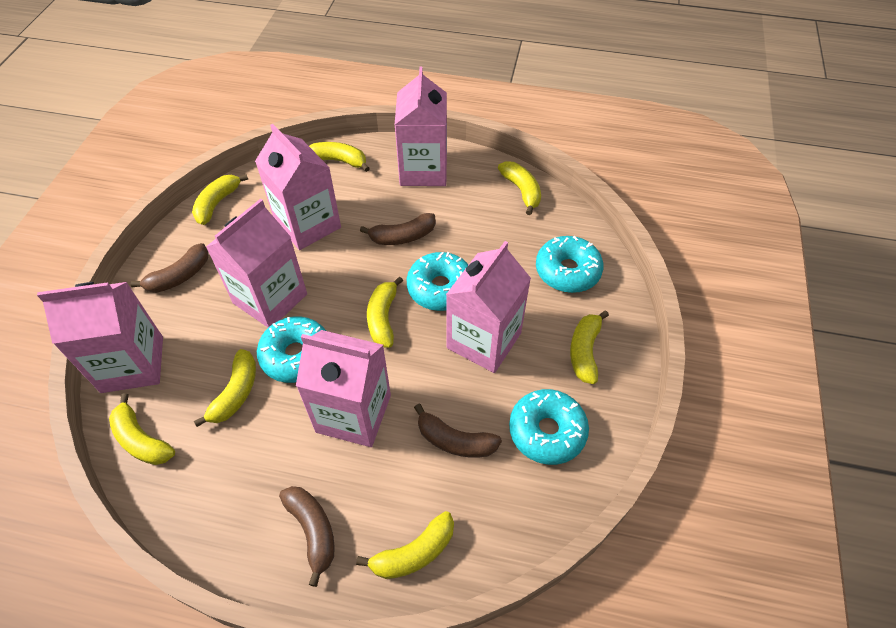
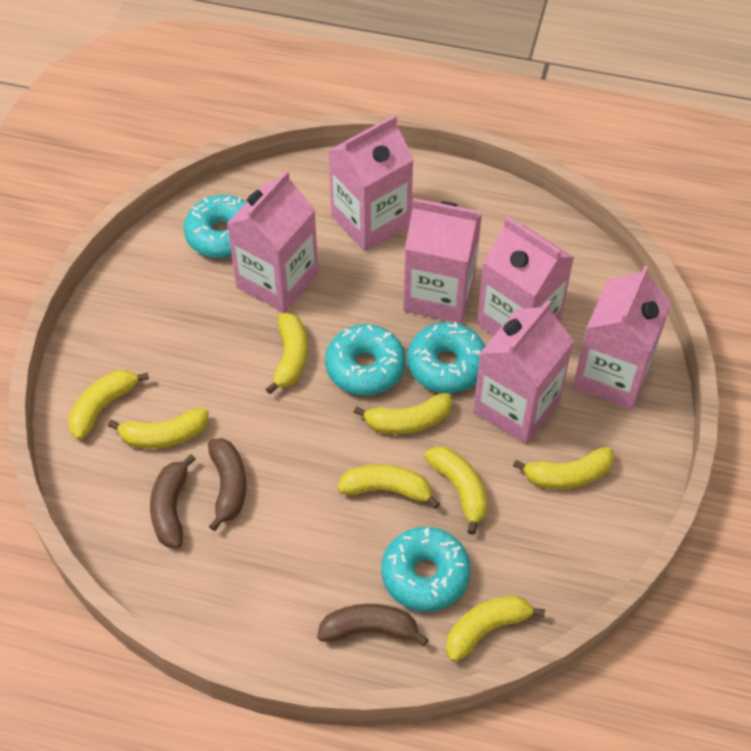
brown banana: 4 -> 3

